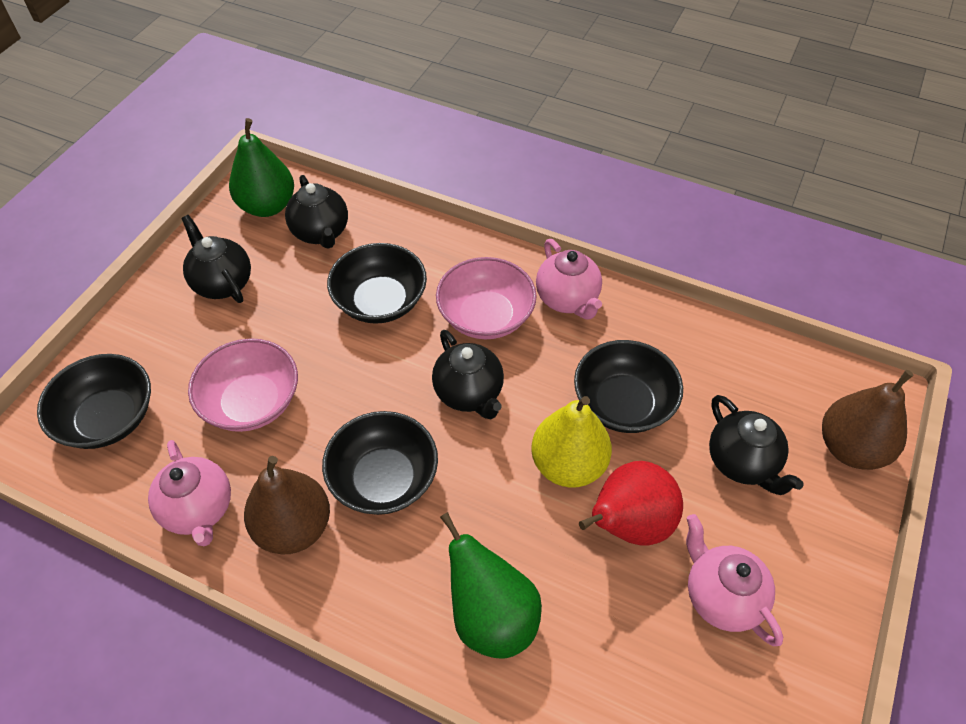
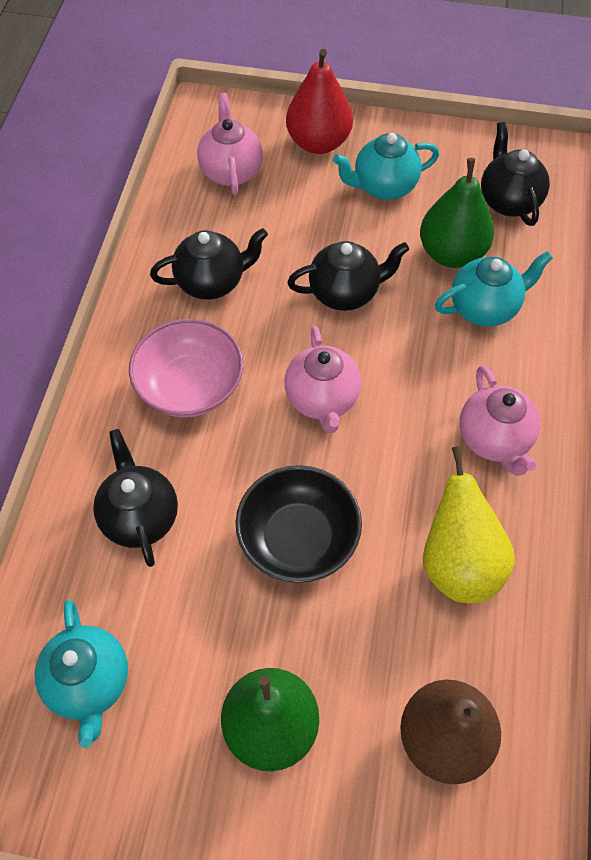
black bowl: 4 -> 1
brown pear: 2 -> 1
pink bowl: 2 -> 1
turquoise teapot: 0 -> 3

